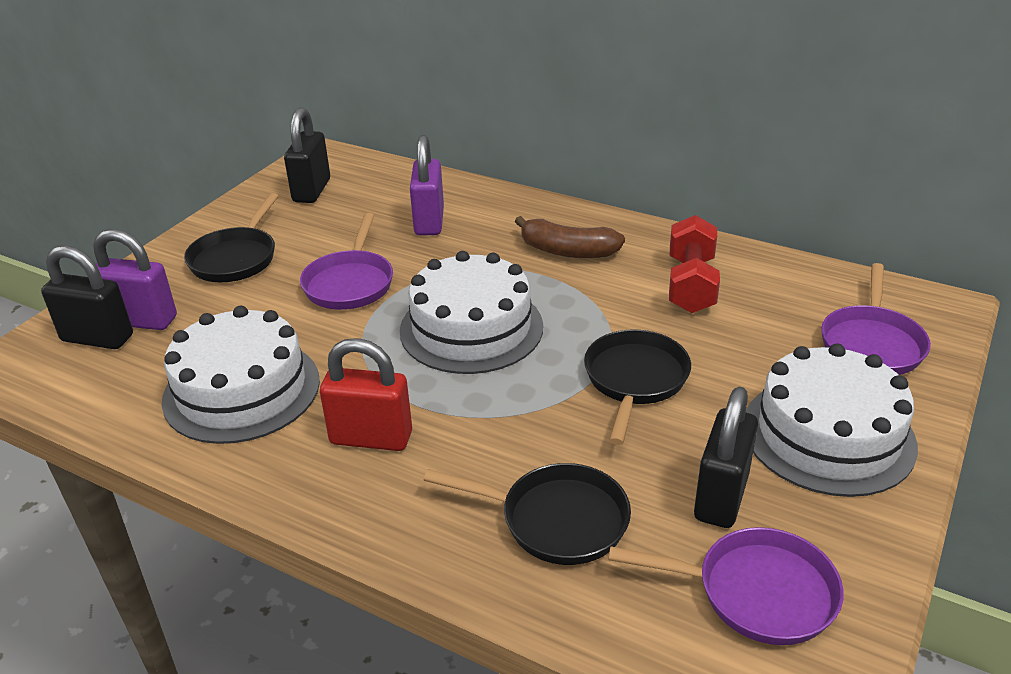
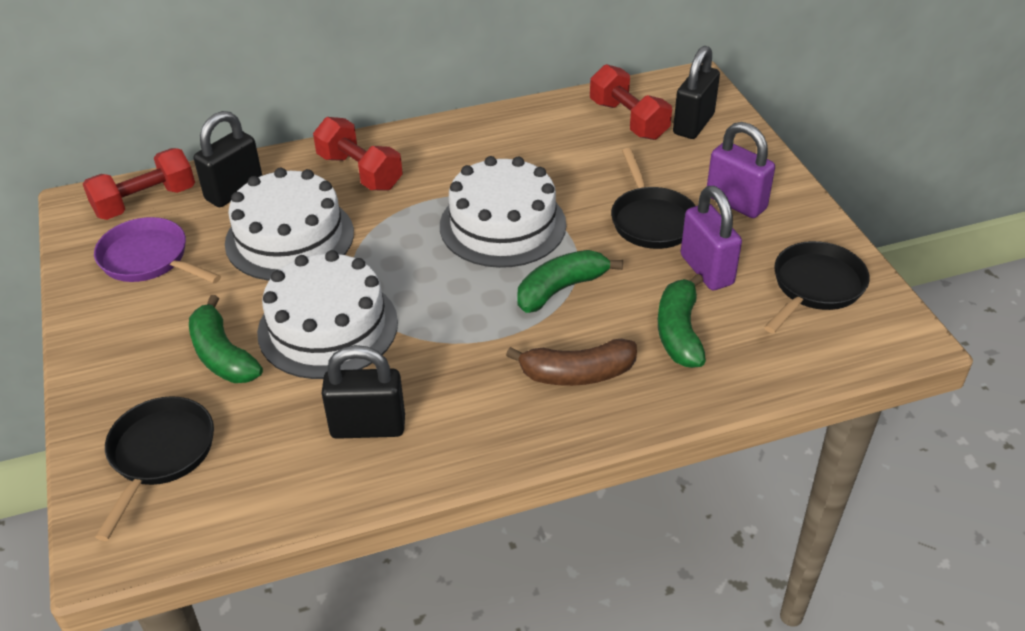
green banana: 0 -> 3
purple pan: 3 -> 1
red dumbbell: 1 -> 3
red padlock: 1 -> 0

